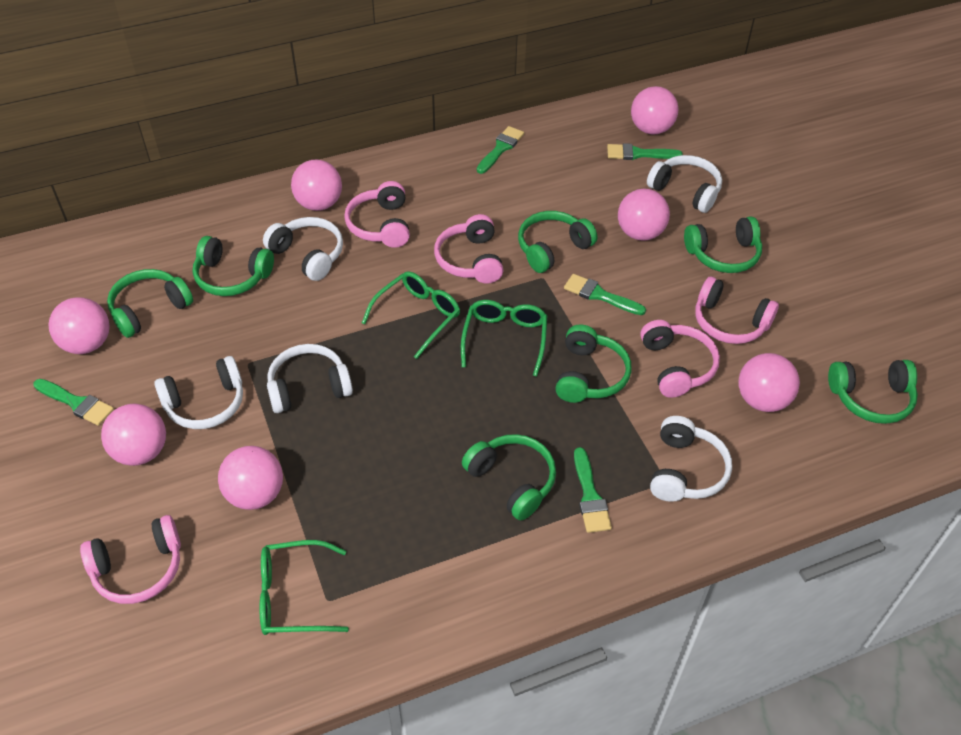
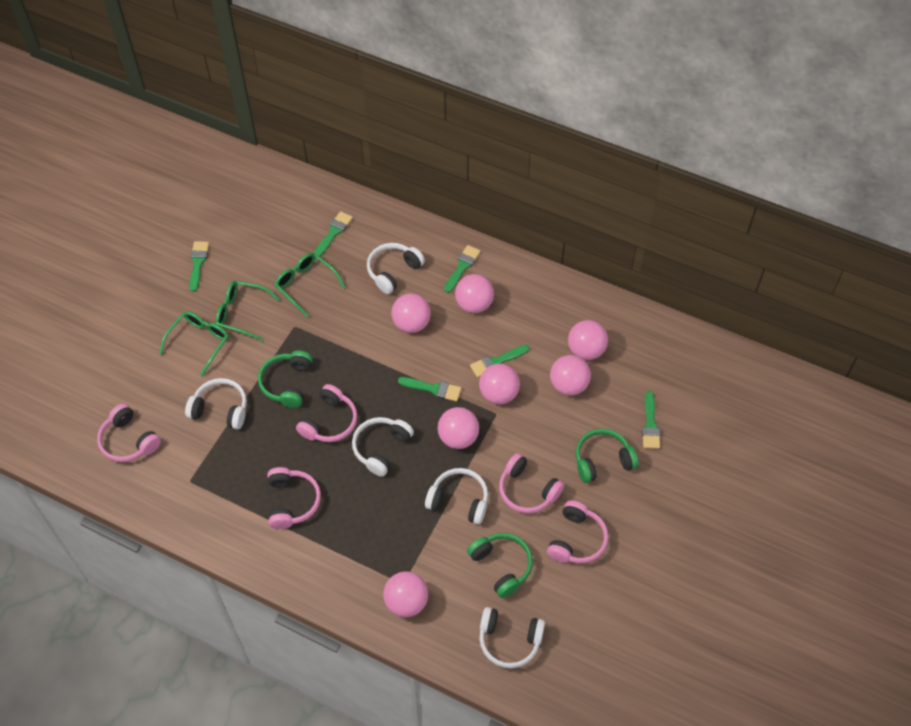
green brush: 5 -> 6
green headphones: 7 -> 3

